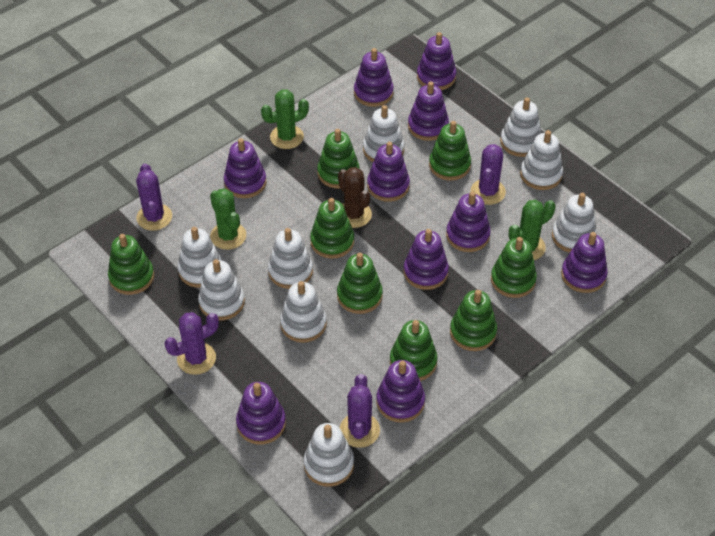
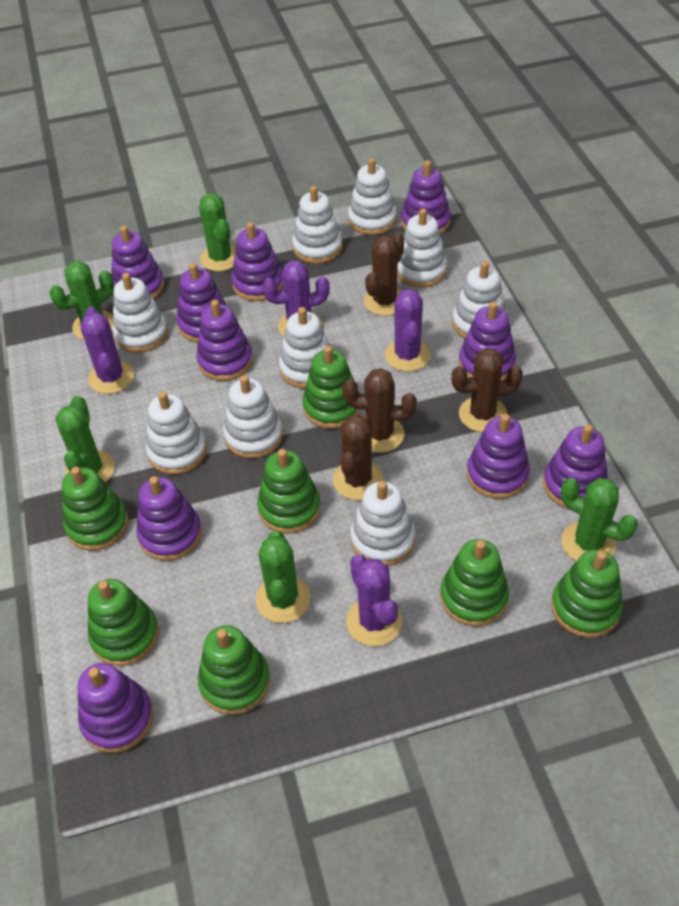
brown cactus: 1 -> 4
green cactus: 3 -> 5
green stacking toy: 8 -> 7

